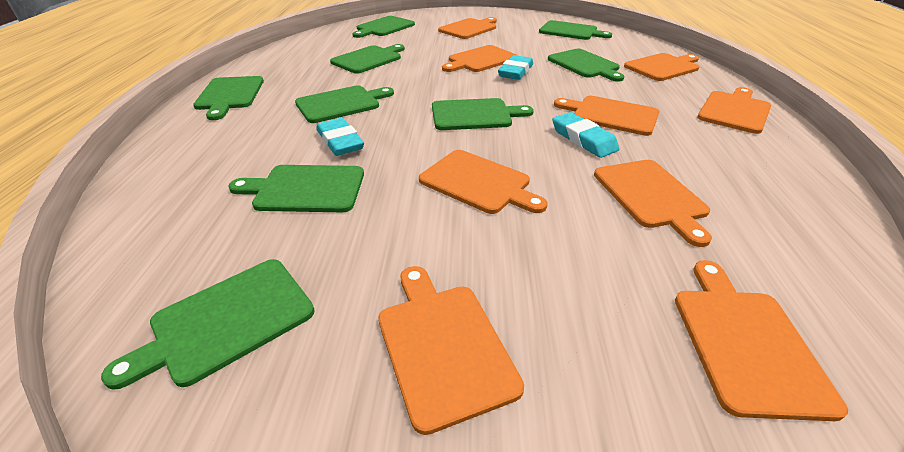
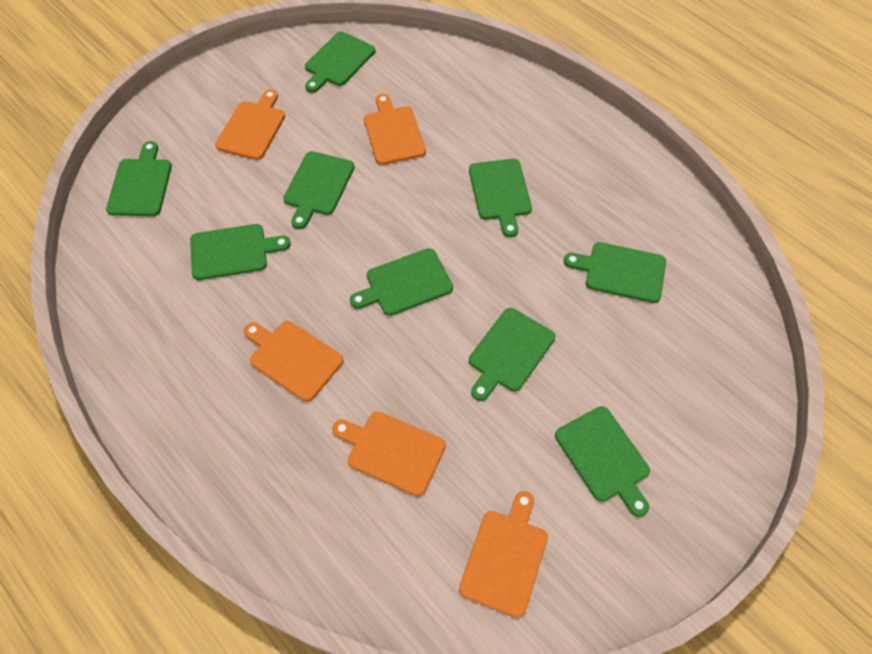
orange cutting board: 9 -> 5
turquoise eraser: 3 -> 0

